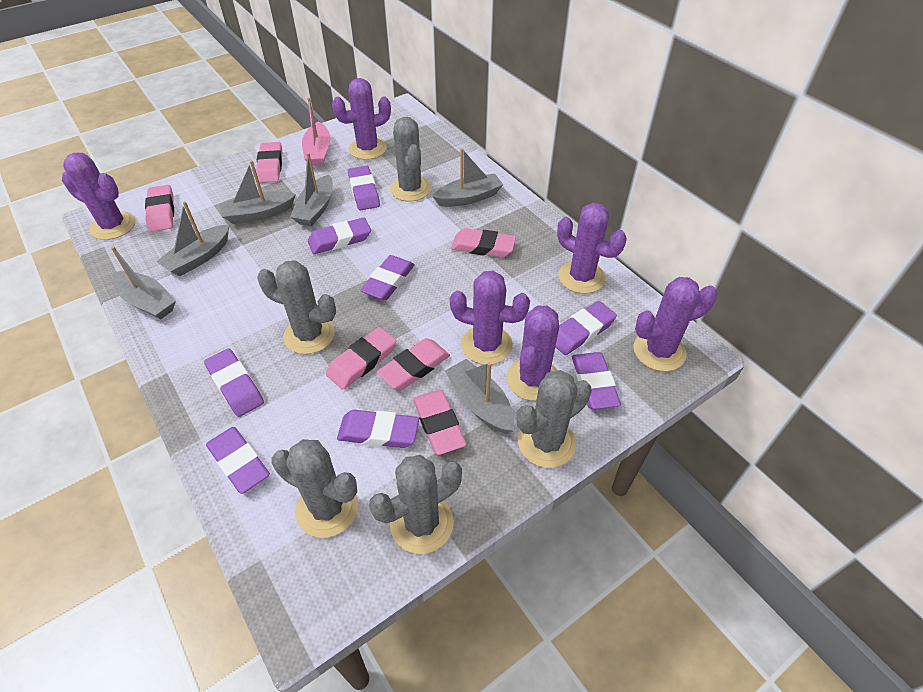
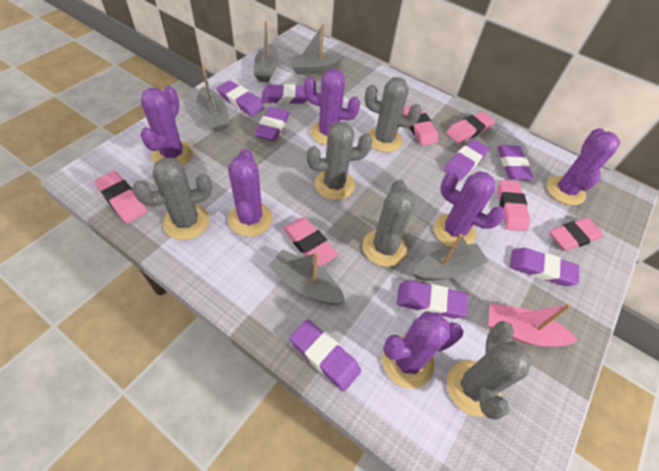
grey boat: 6 -> 5

